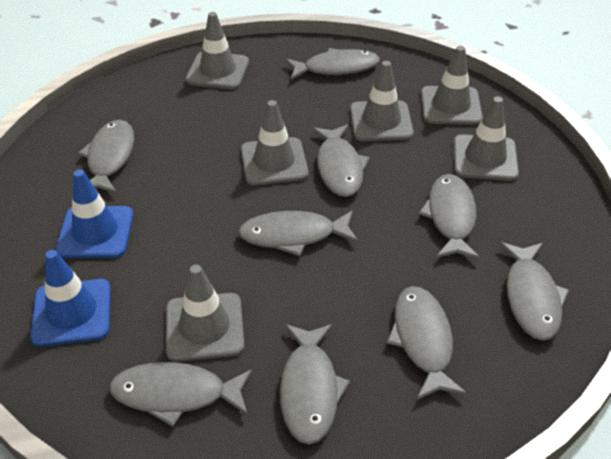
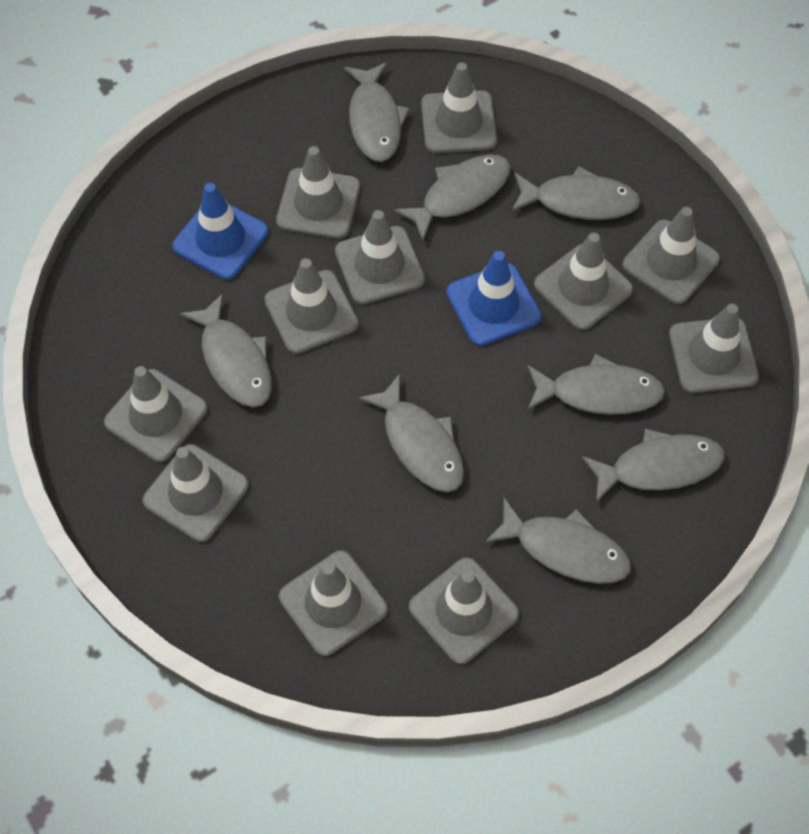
grey fish: 9 -> 8
grey traffic cone: 6 -> 11

